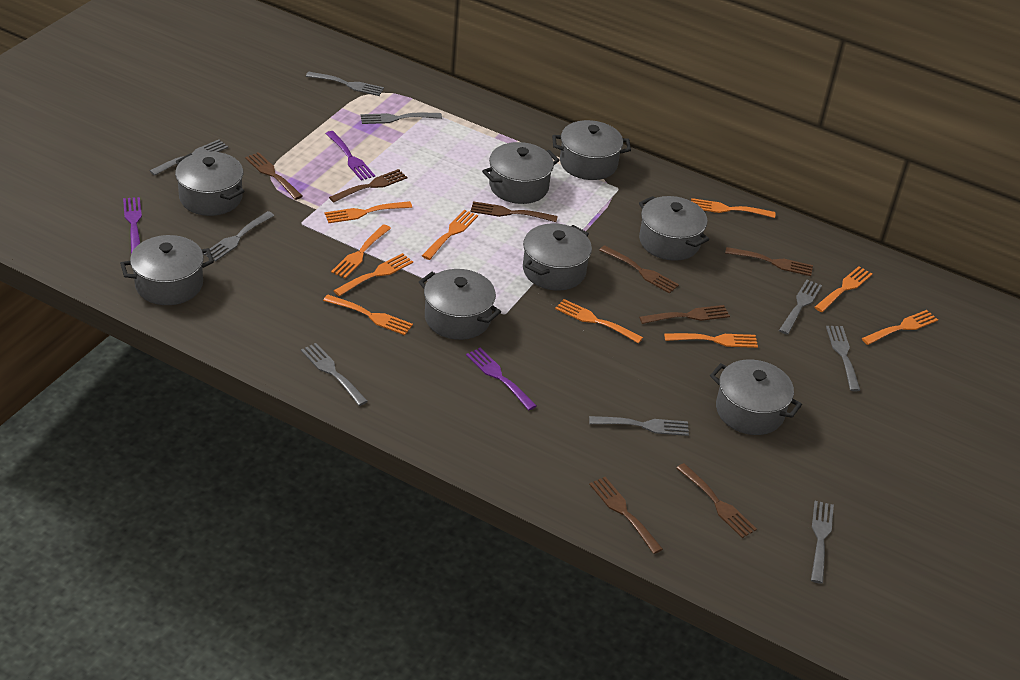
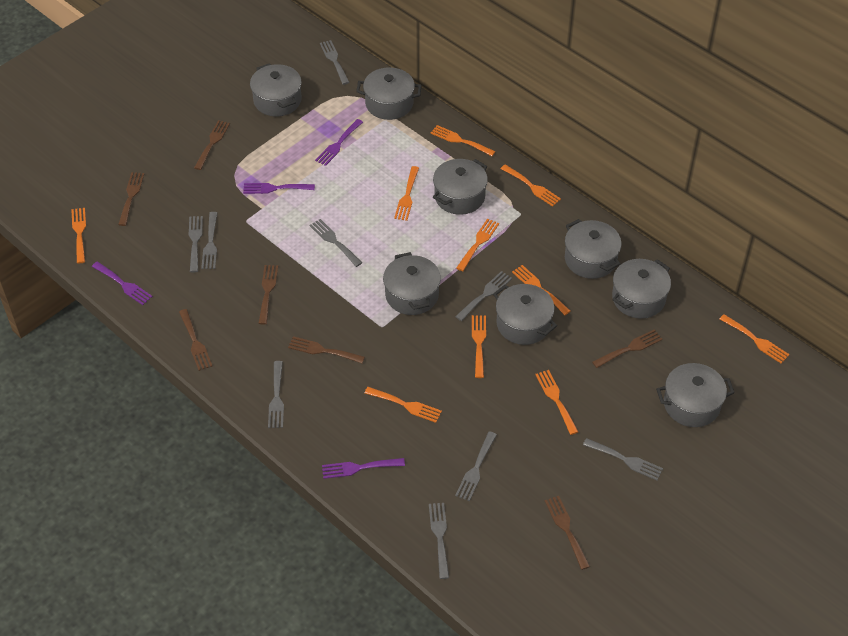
brown fork: 8 -> 7
purple fork: 3 -> 4

